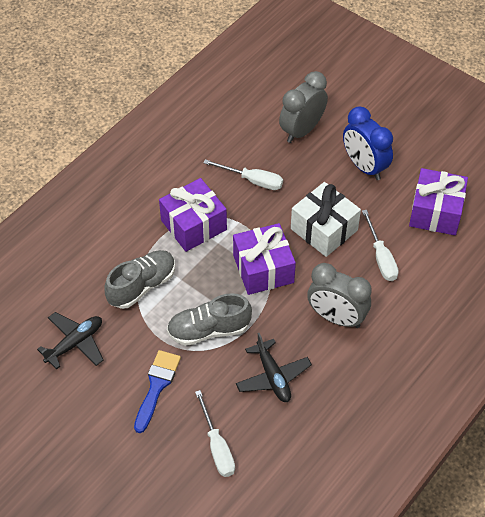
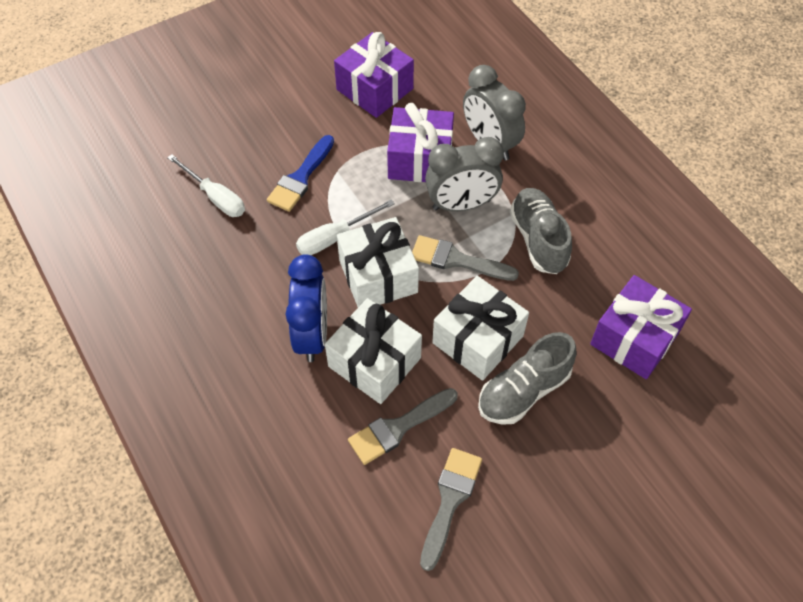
black plane: 2 -> 0
grey brush: 0 -> 3
white gift: 1 -> 3
white screwdriver: 3 -> 2

